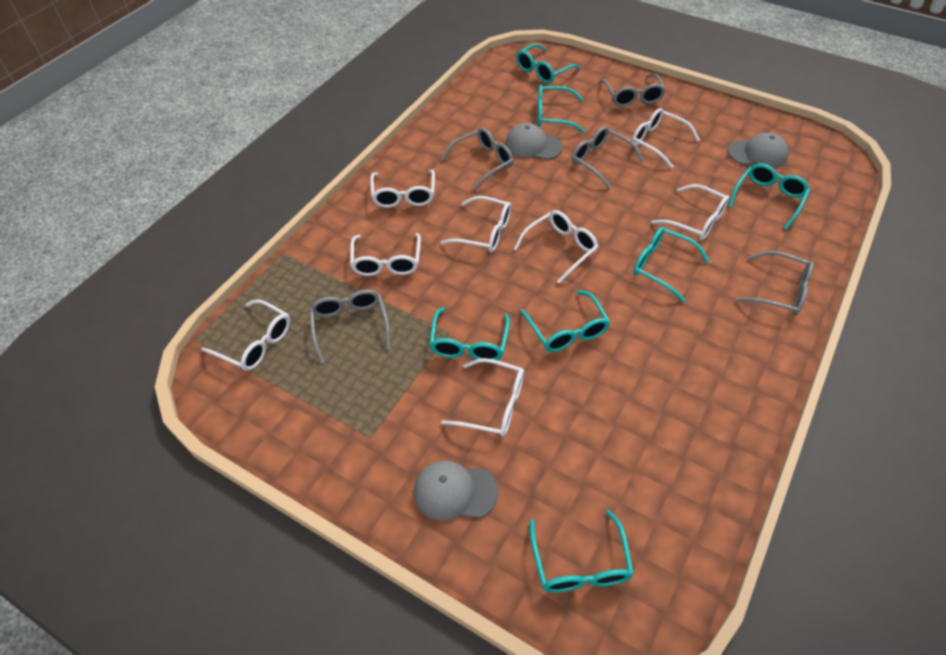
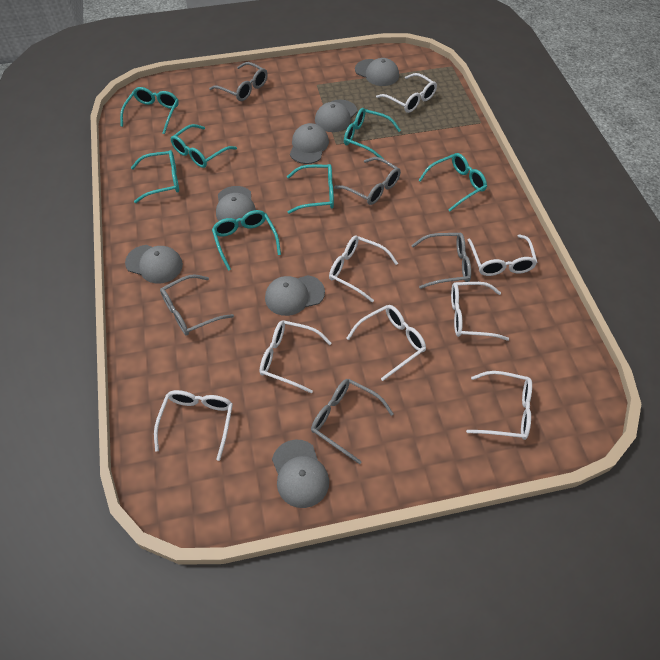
grey cap: 3 -> 7

